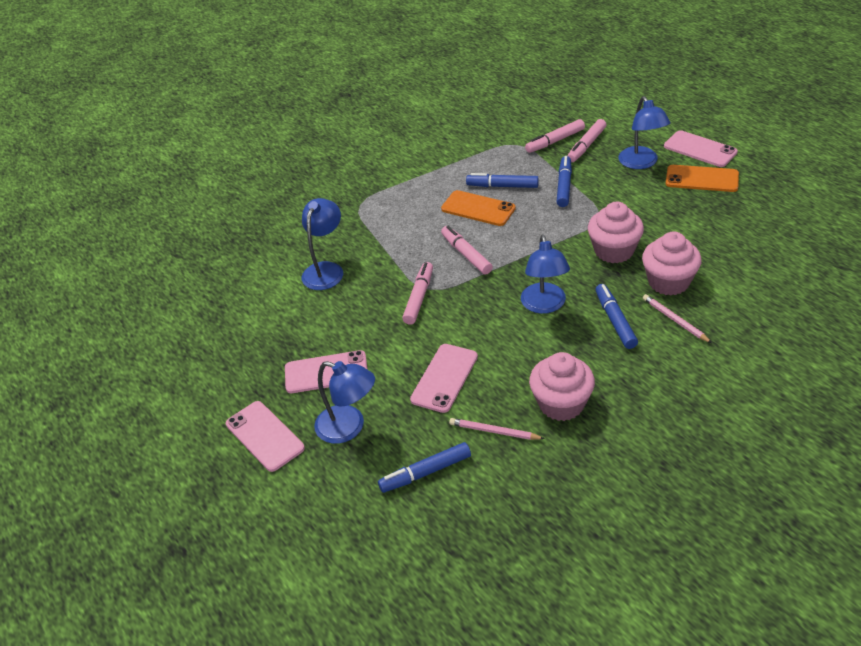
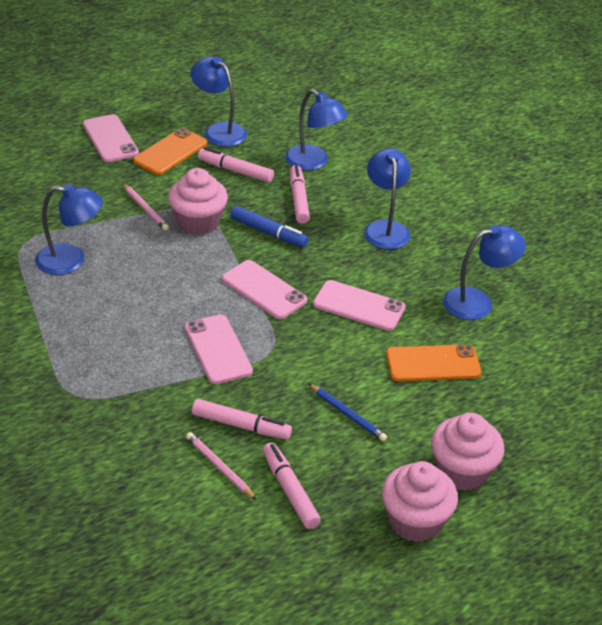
blue lamp: 4 -> 5
blue marker: 4 -> 1
blue pencil: 0 -> 1

